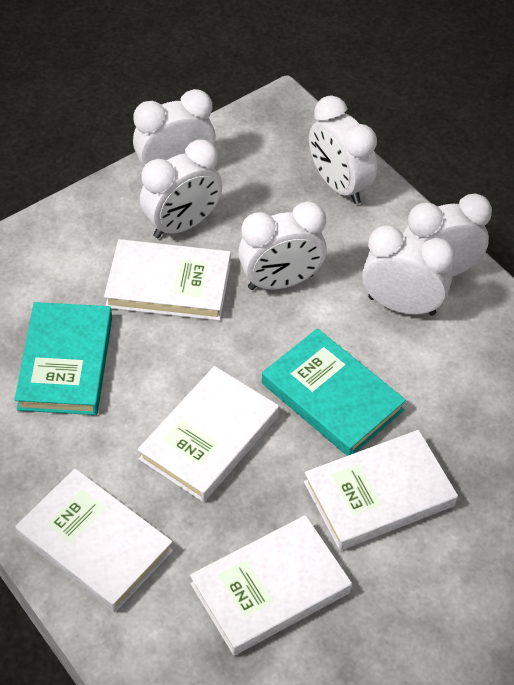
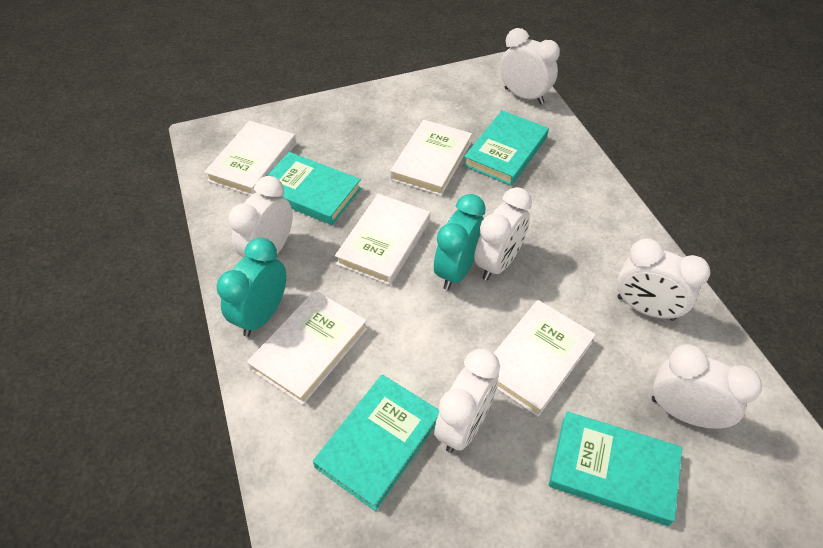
turquoise book: 2 -> 4
turquoise clock: 0 -> 2

